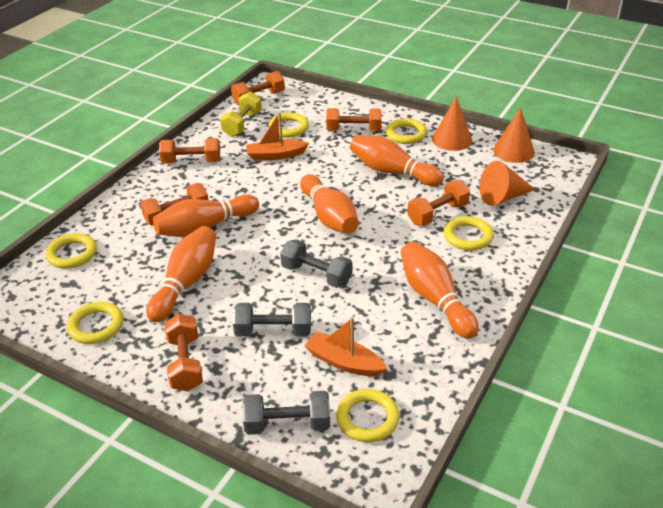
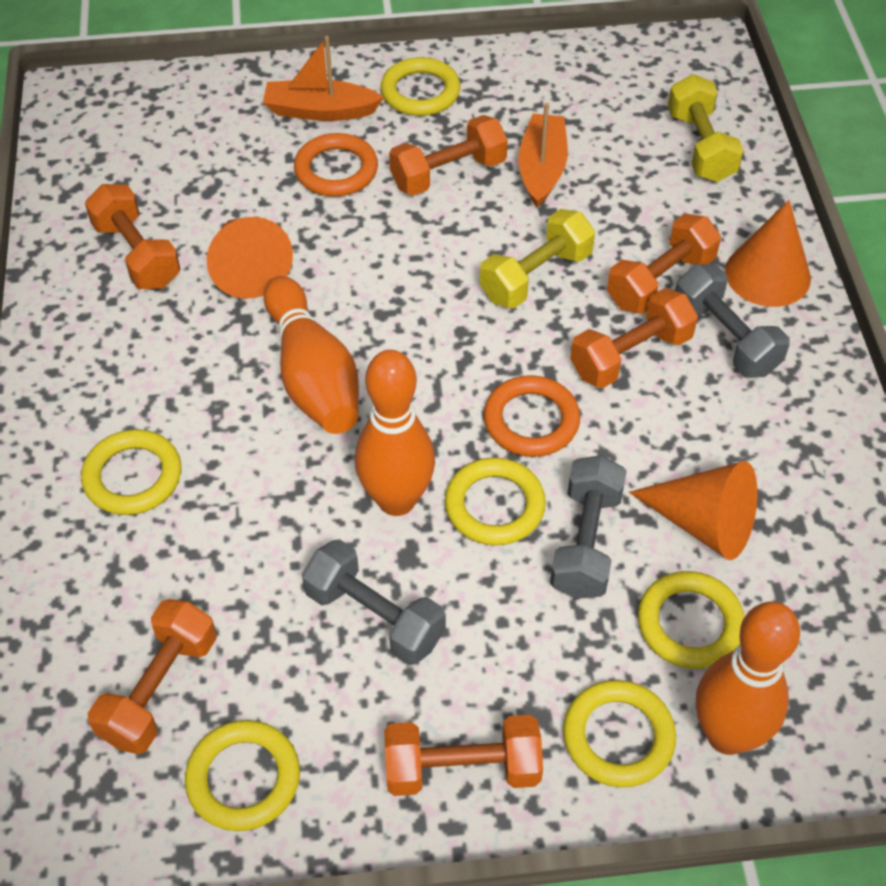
orange bowling pin: 5 -> 3
orange ring: 0 -> 2
yellow dumbbell: 1 -> 2

